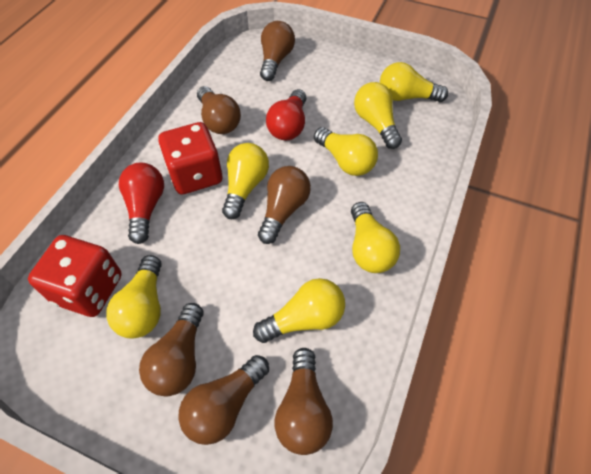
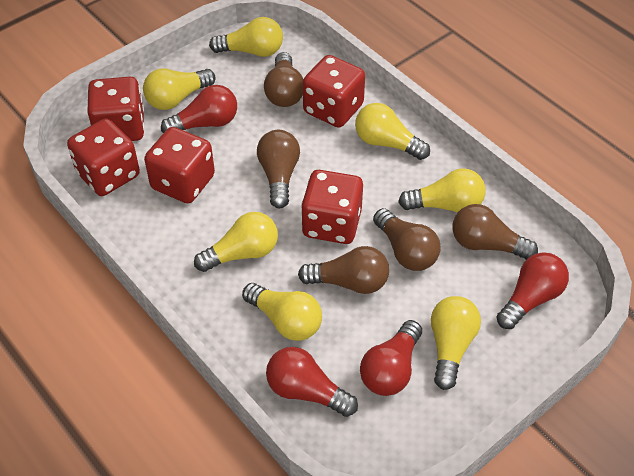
brown light bulb: 6 -> 5
red dice: 2 -> 5
red light bulb: 2 -> 4

